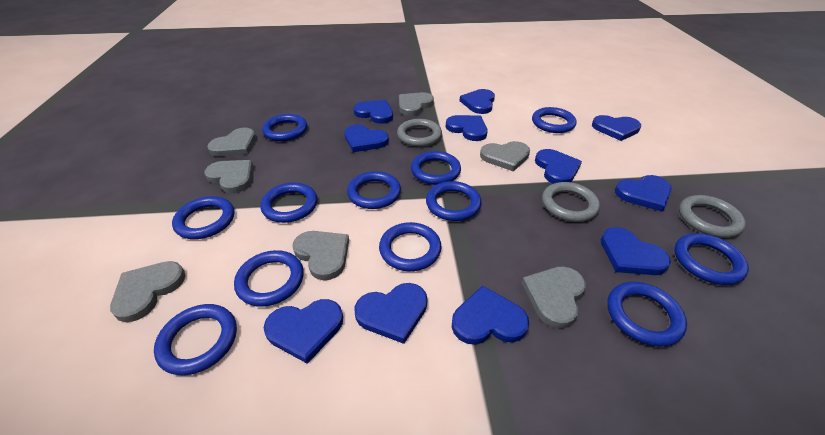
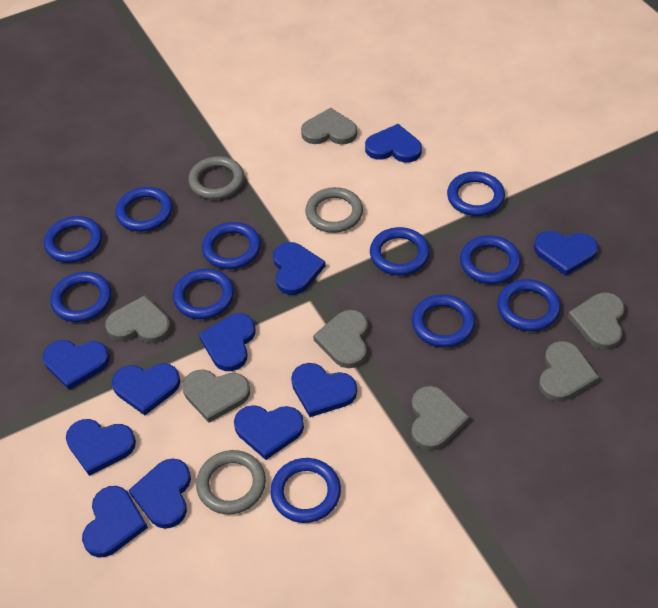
blue ring: 12 -> 11

